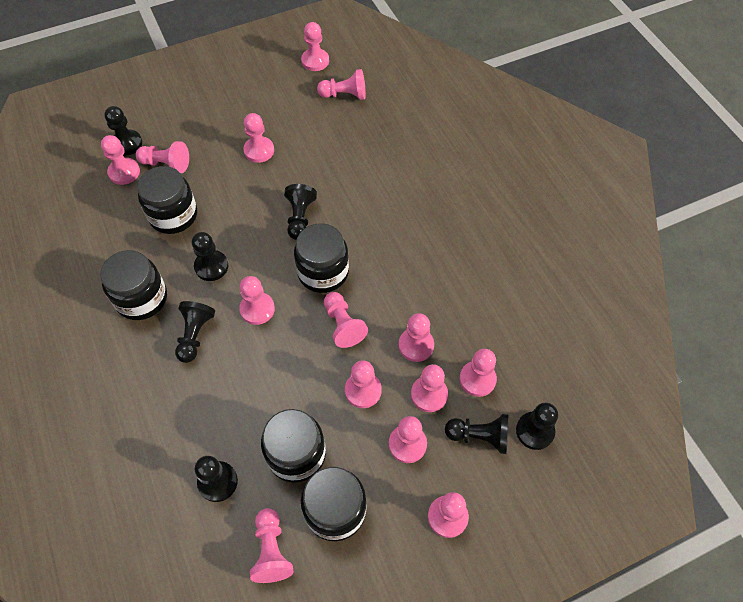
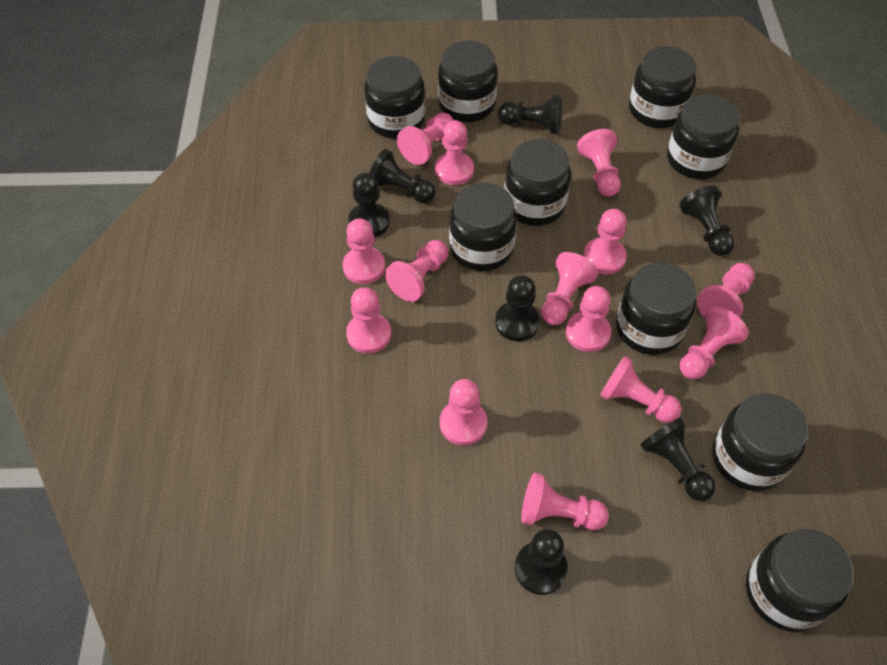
black jar: 5 -> 9

